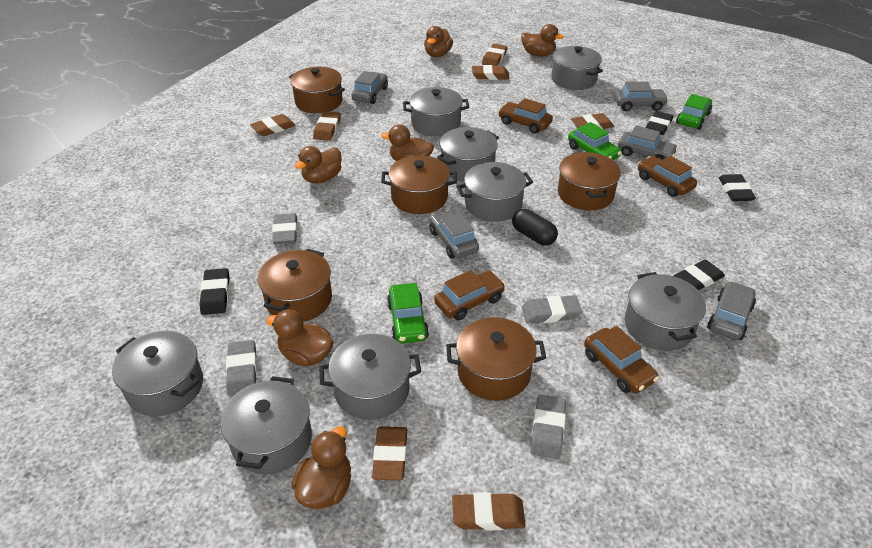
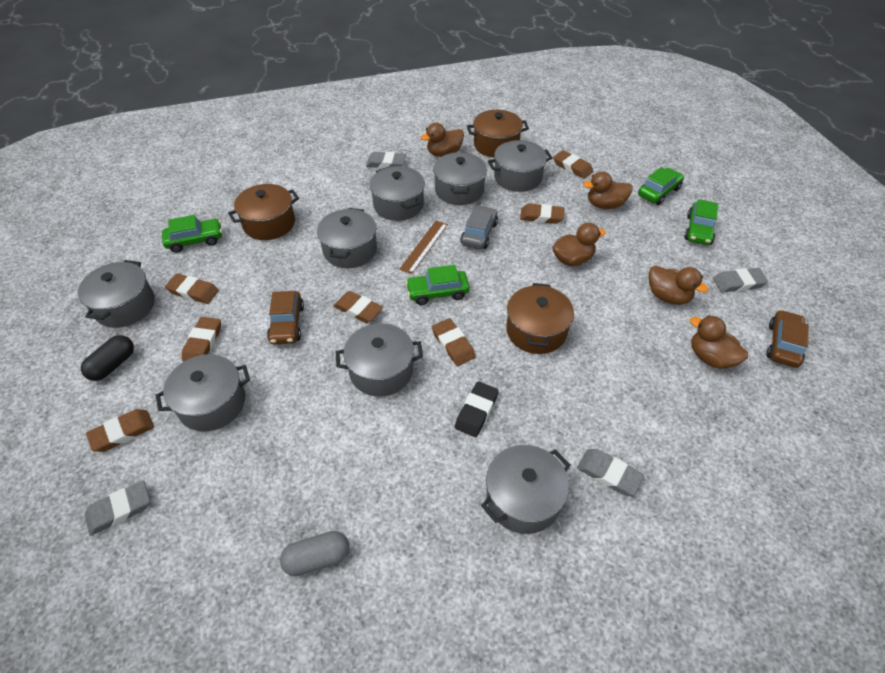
black eraser: 4 -> 1
brown car: 4 -> 2
brown duck: 6 -> 5
brown pot: 5 -> 3
brown ruler: 0 -> 1
green car: 3 -> 4
grey capsule: 0 -> 1
grey car: 5 -> 1

